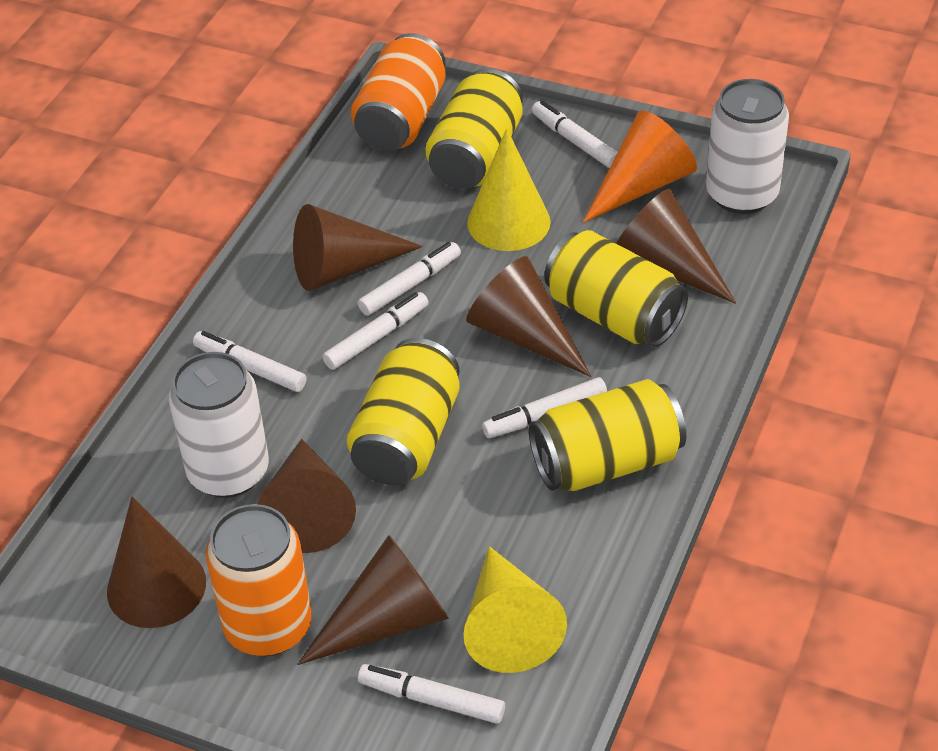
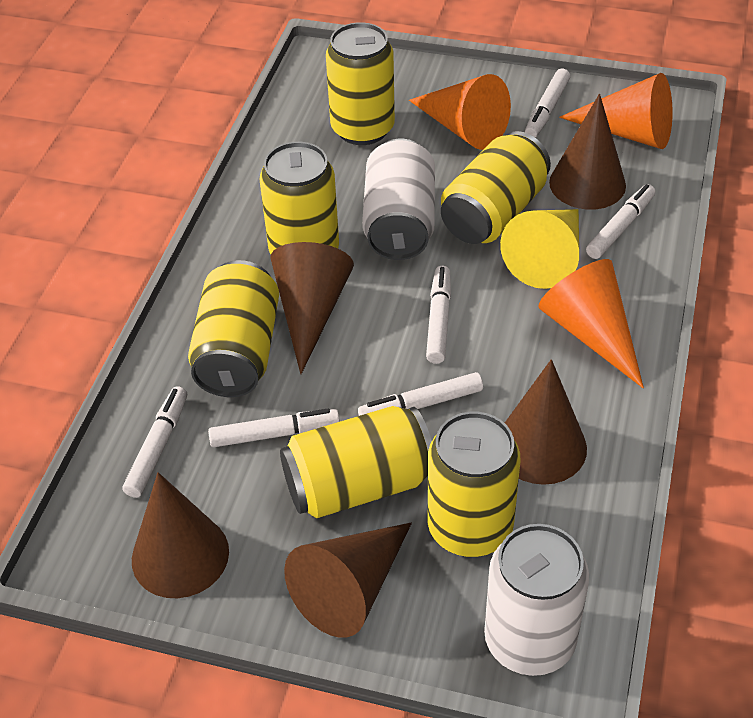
brown cone: 6 -> 5
orange can: 2 -> 0
orange cone: 1 -> 3
yellow can: 4 -> 6
yellow cone: 2 -> 1

